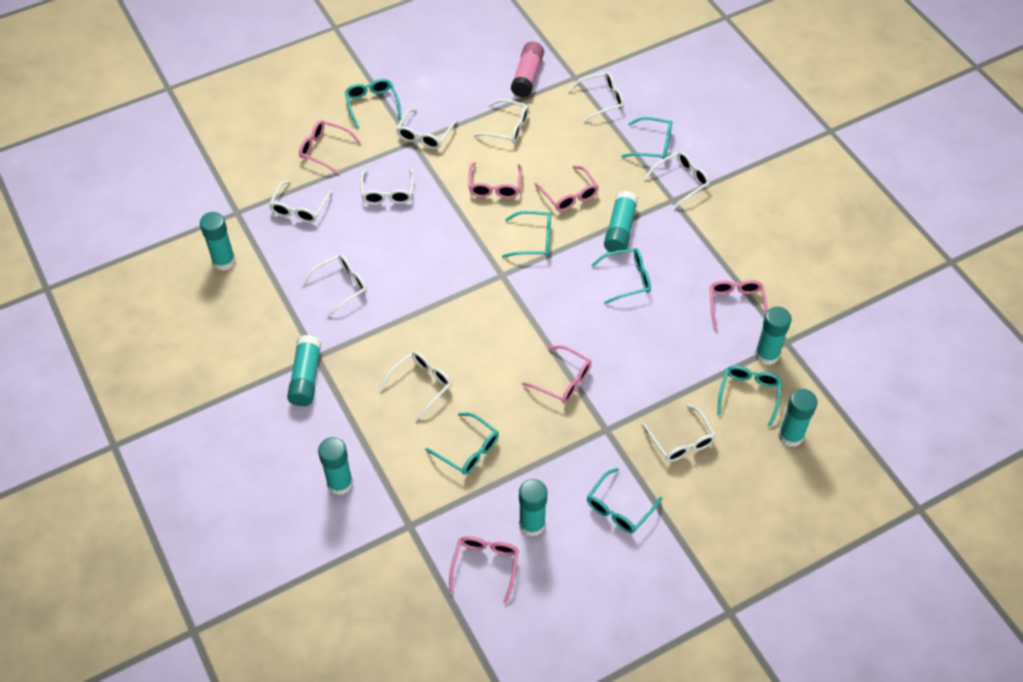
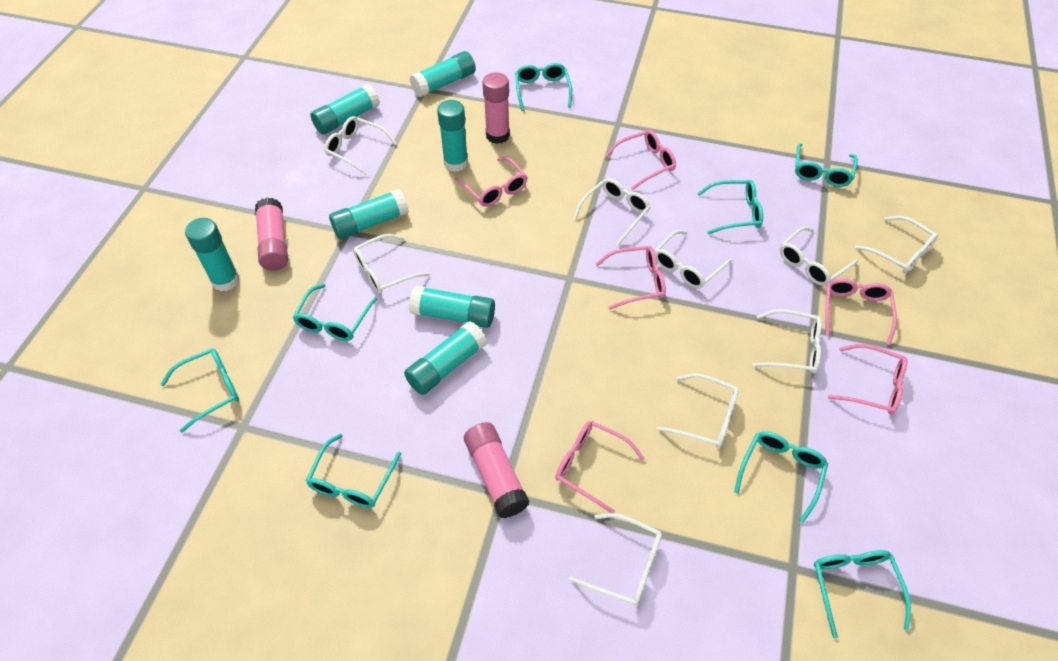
pink glue stick: 1 -> 3
turquoise glasses: 7 -> 8

